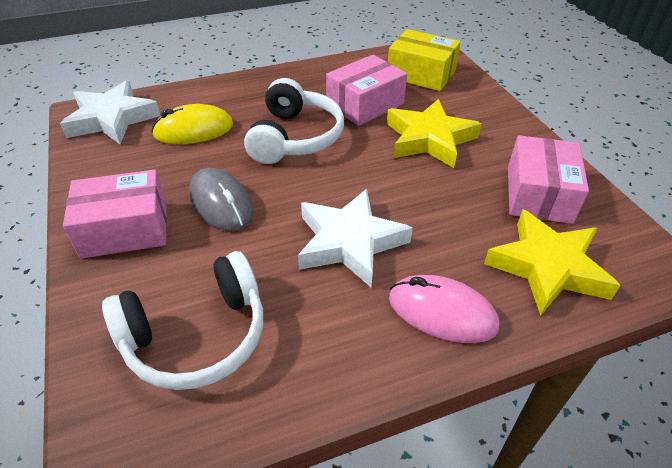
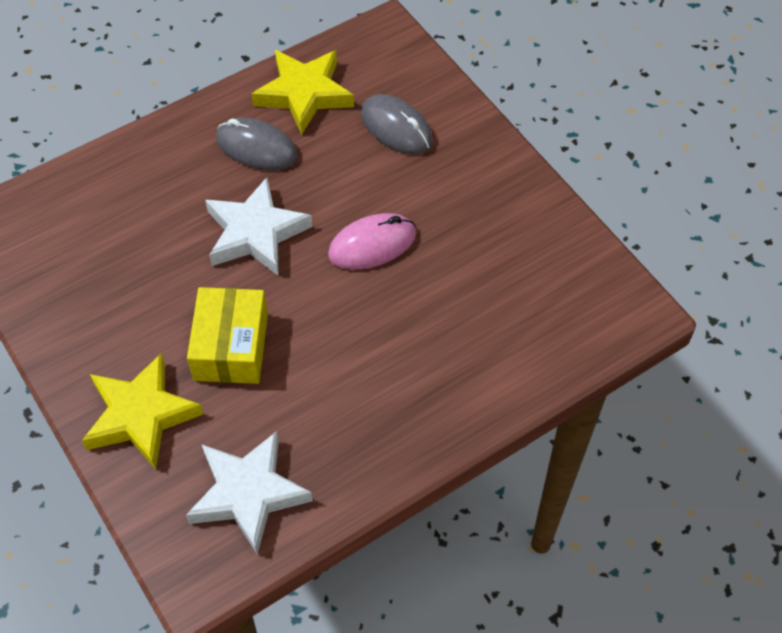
grey mouse: 1 -> 2
pink box: 3 -> 0
white headphones: 2 -> 0
yellow mouse: 1 -> 0

